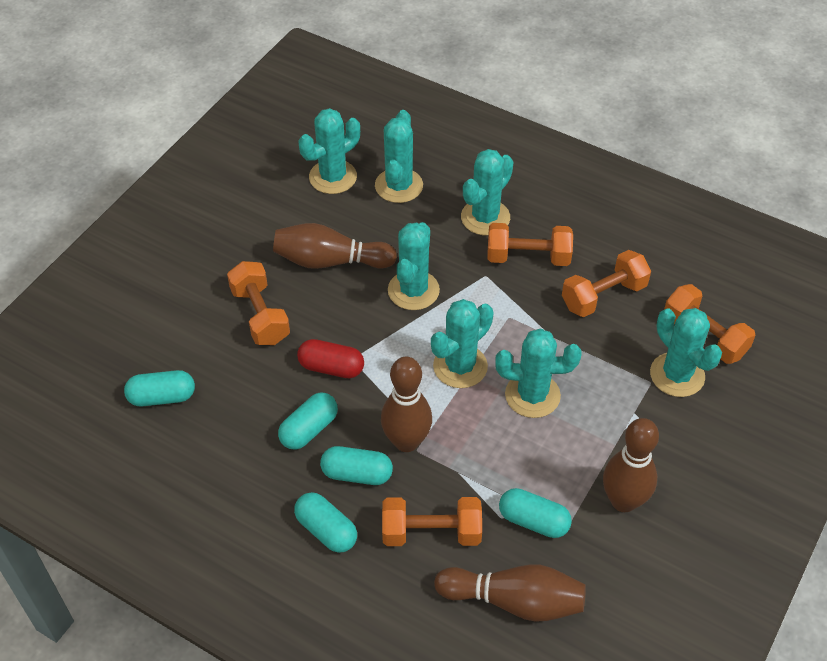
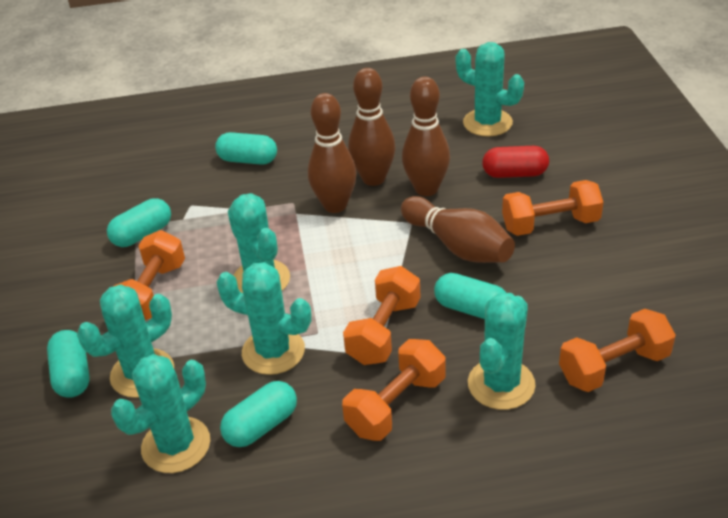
turquoise cactus: 7 -> 6

